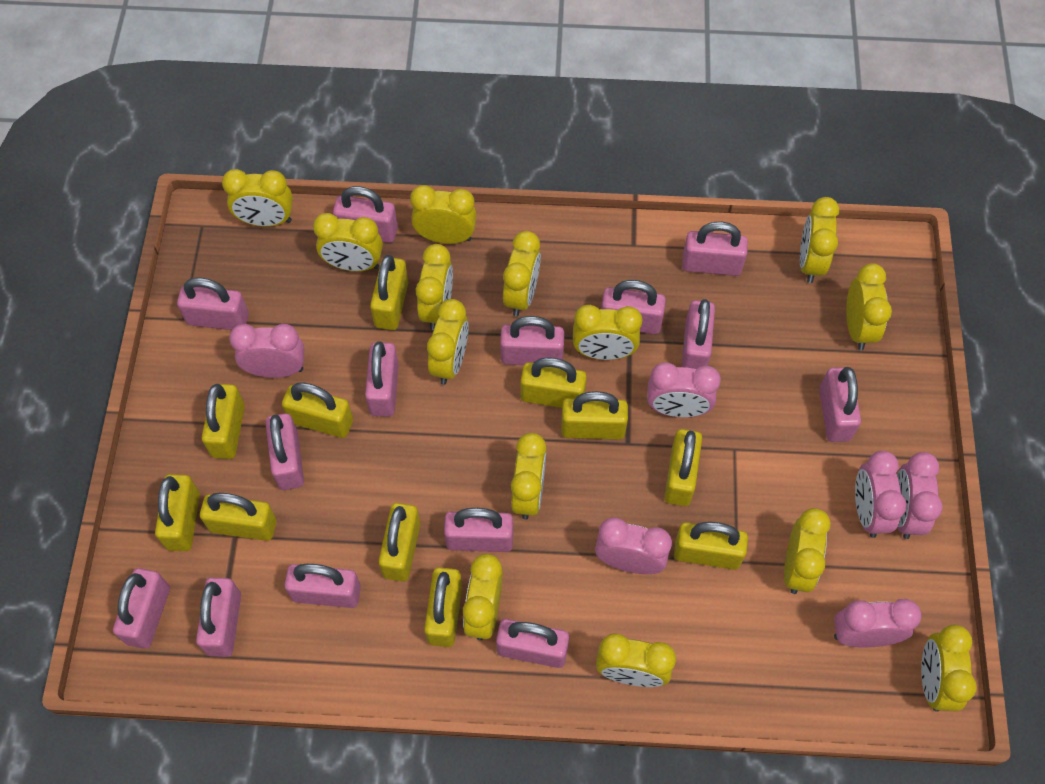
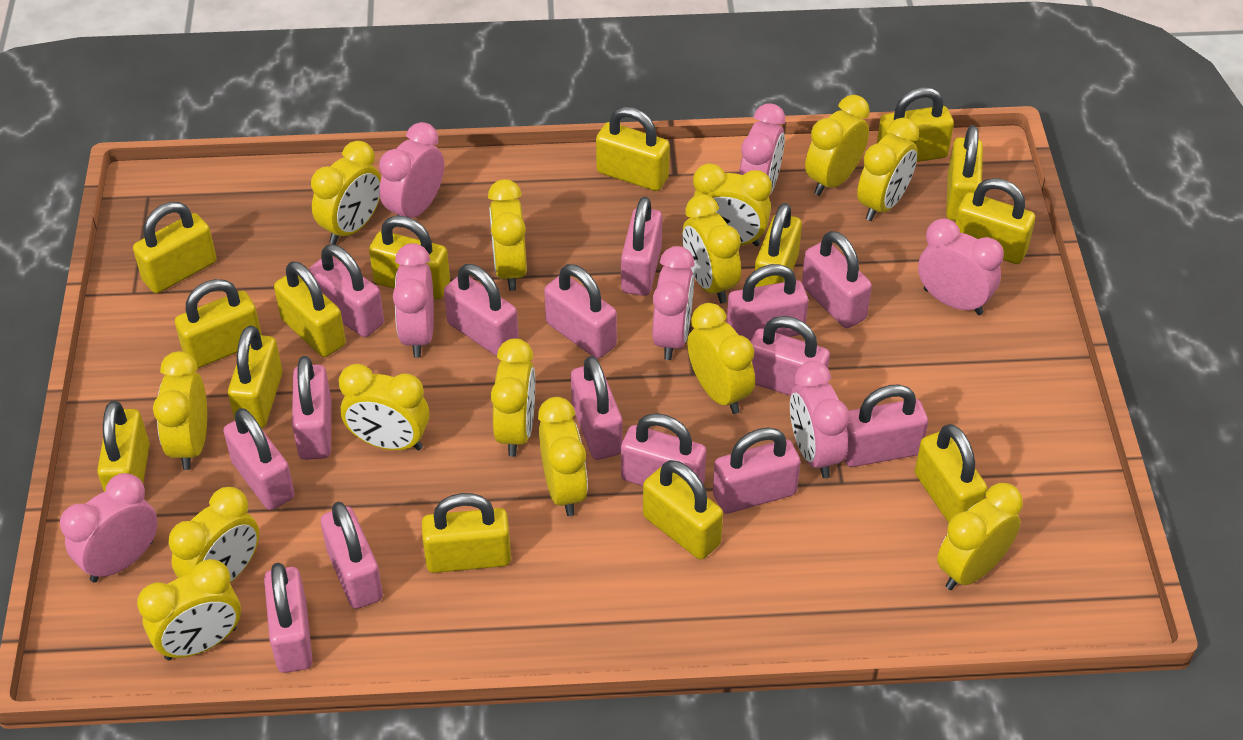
pink clock: 6 -> 7
pink padlock: 14 -> 15
yellow padlock: 11 -> 14

